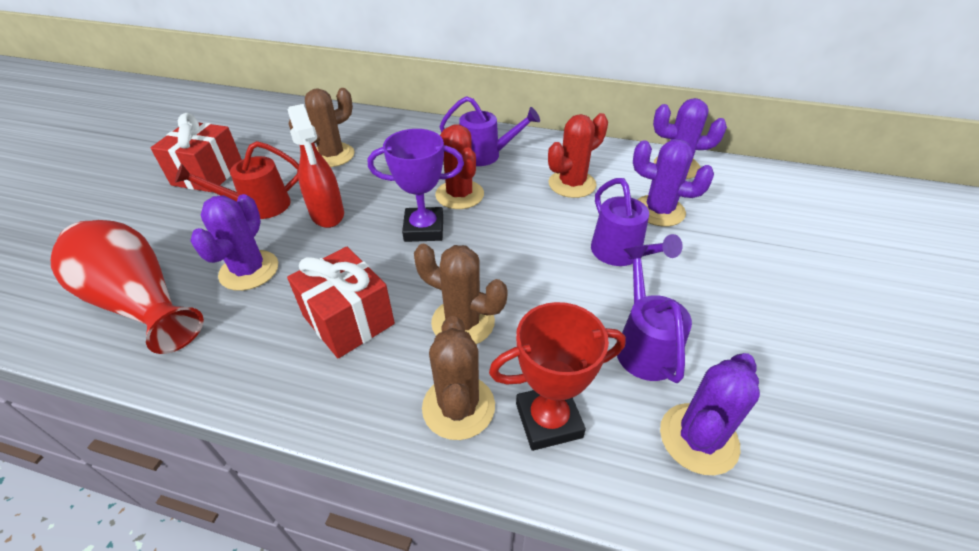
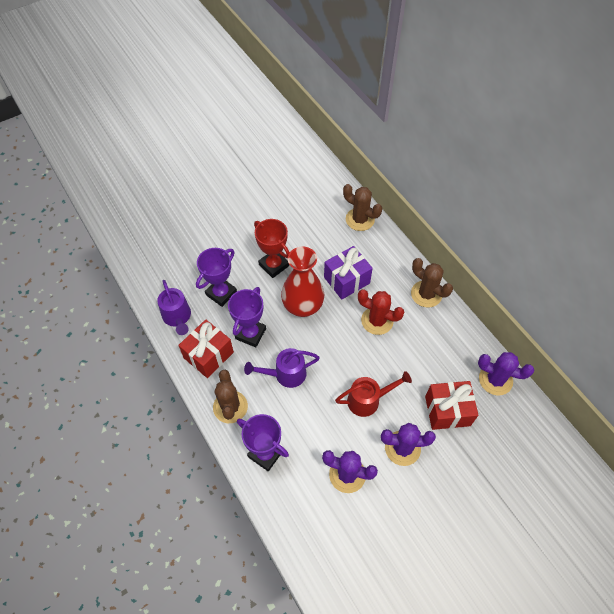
purple cactus: 4 -> 3
purple gift: 0 -> 1
purple trophy: 1 -> 3
purple watering can: 3 -> 2
red cactus: 2 -> 1
red spray bottle: 1 -> 0

